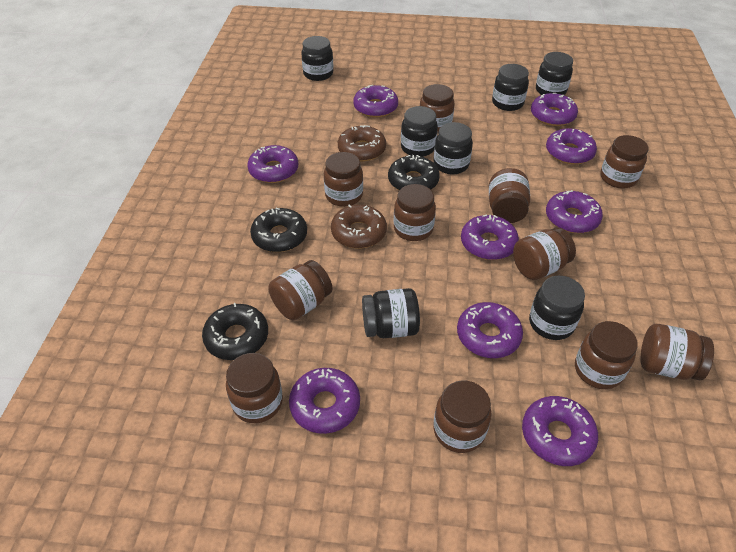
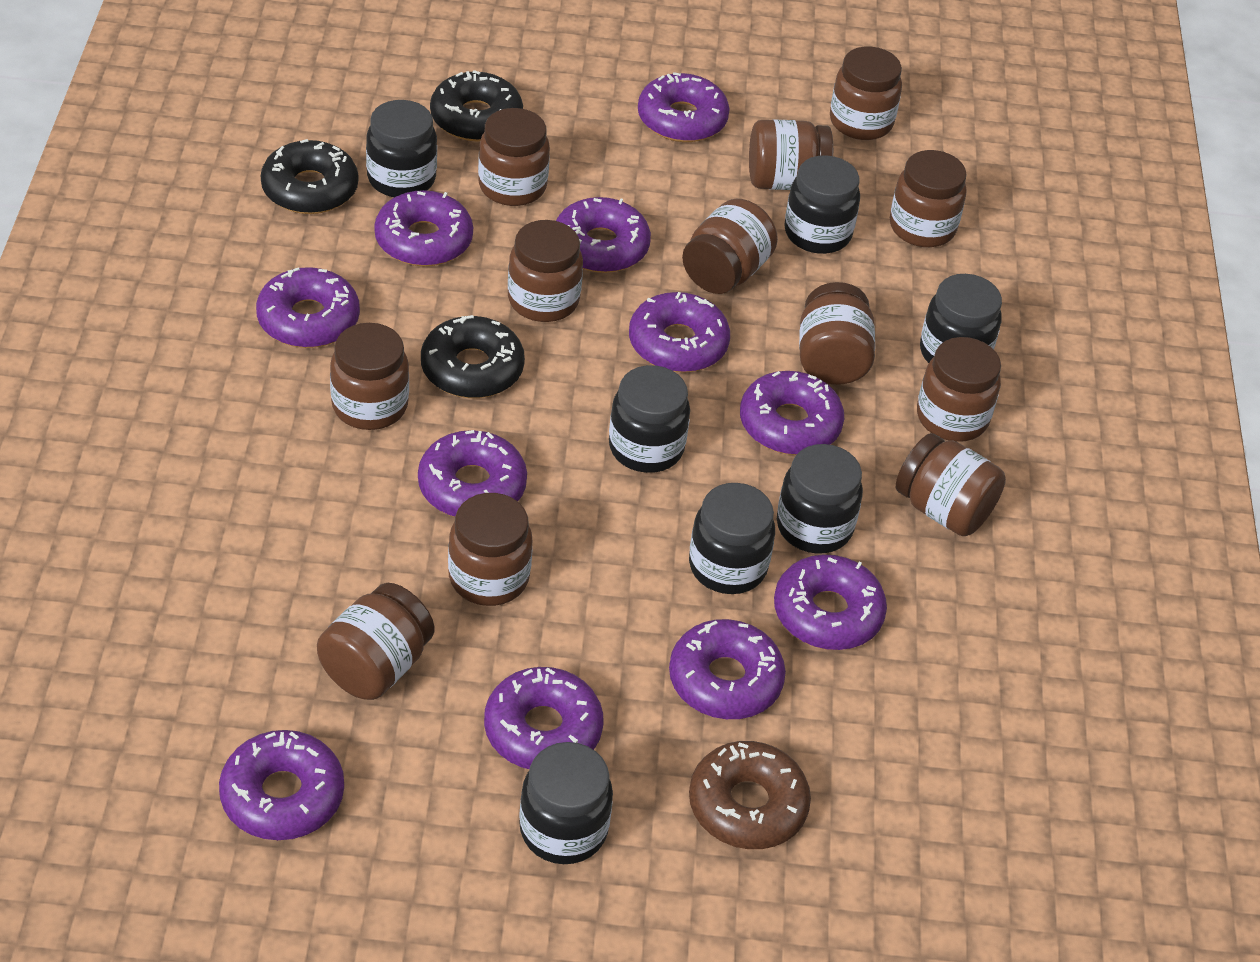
brown donut: 2 -> 1
brown jar: 11 -> 12
purple donut: 9 -> 11

